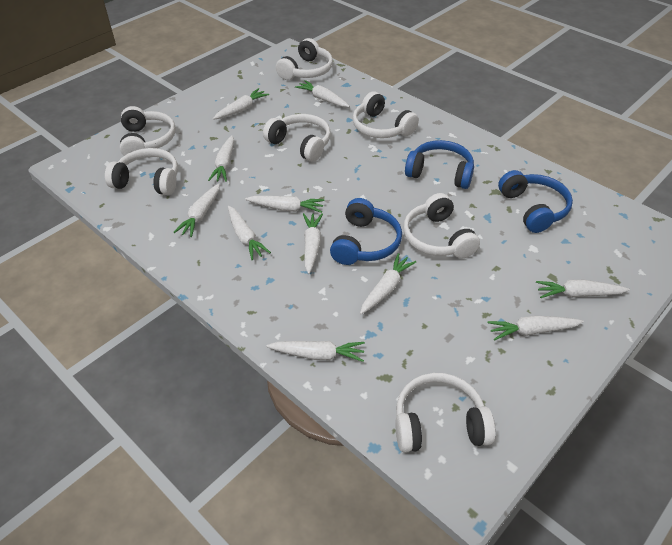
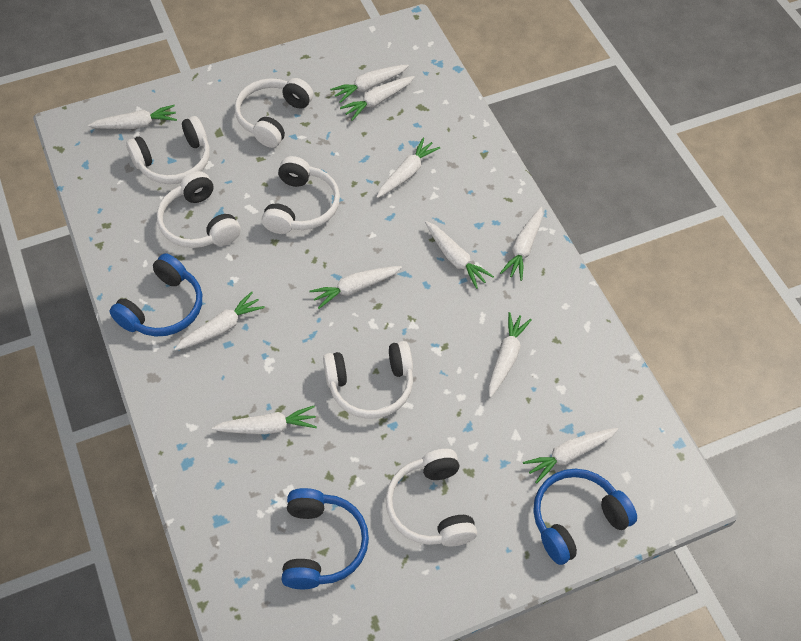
white headphones: 7 -> 6

